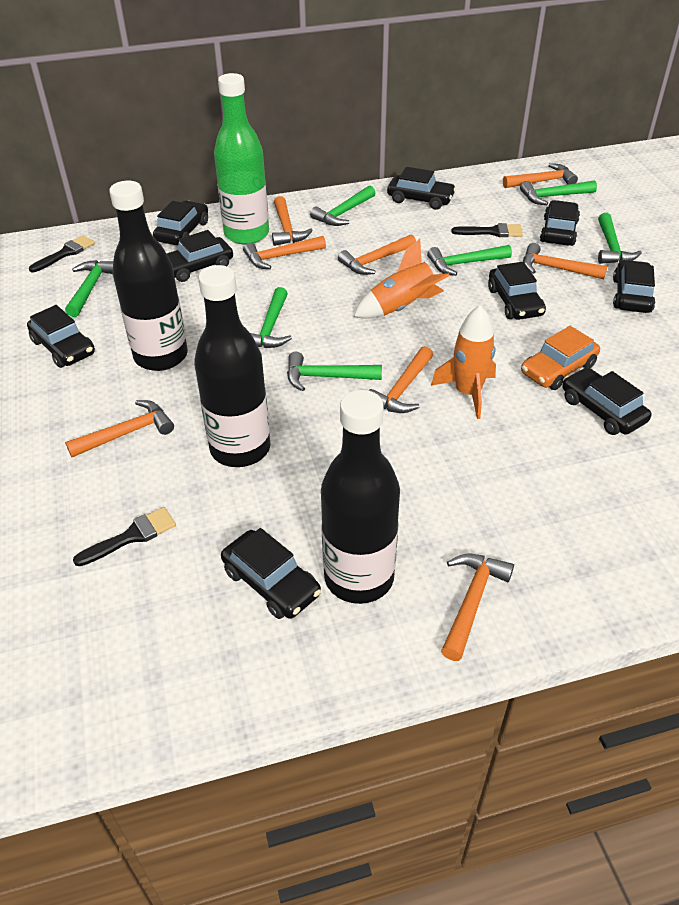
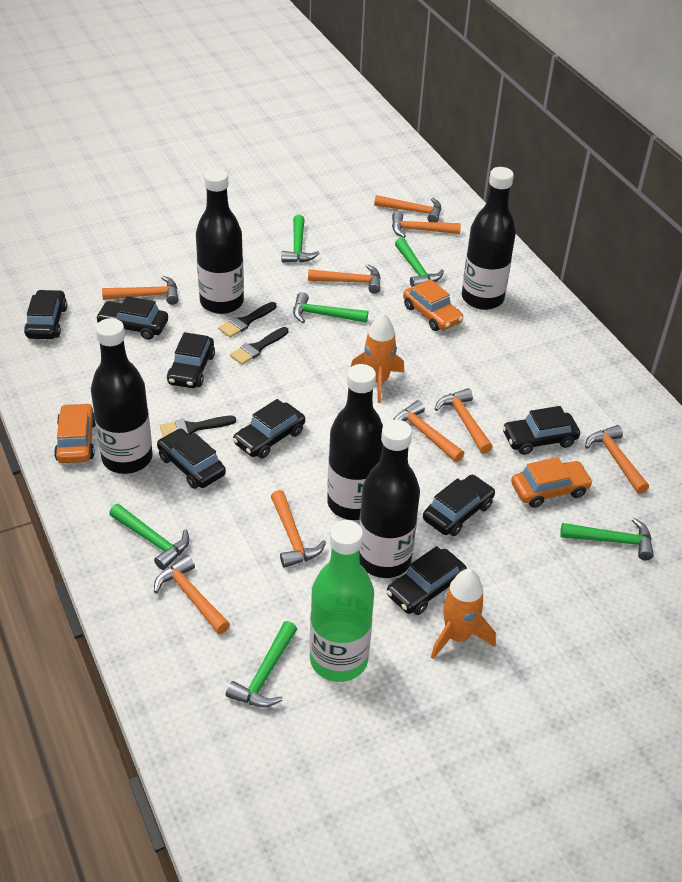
black bottle: 3 -> 5
black car: 9 -> 8
green hammer: 7 -> 6
orange car: 1 -> 3
orange hammer: 8 -> 9

